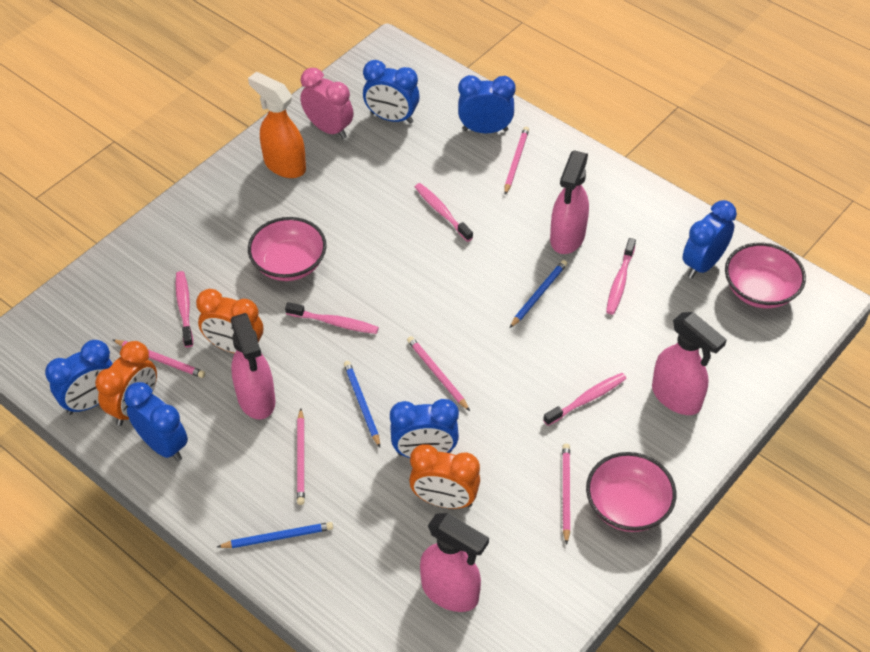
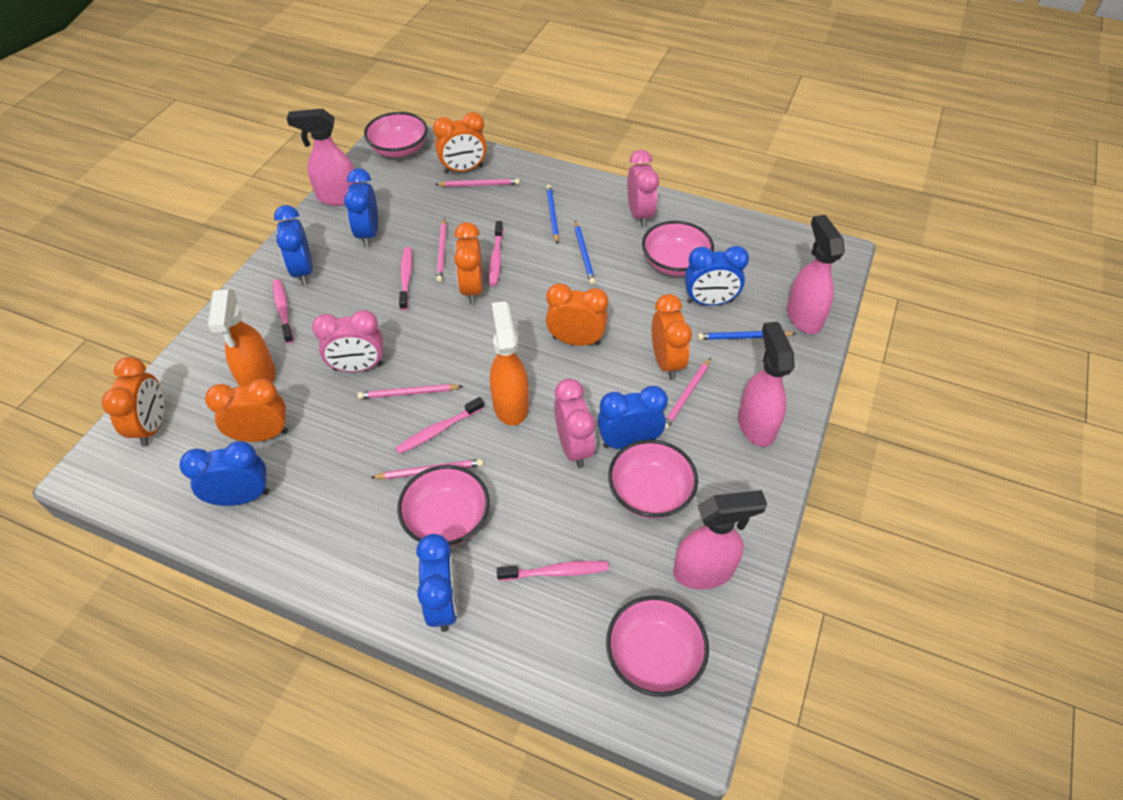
orange clock: 3 -> 6
orange spray bottle: 1 -> 2
pink bowl: 3 -> 5
pink clock: 1 -> 3

